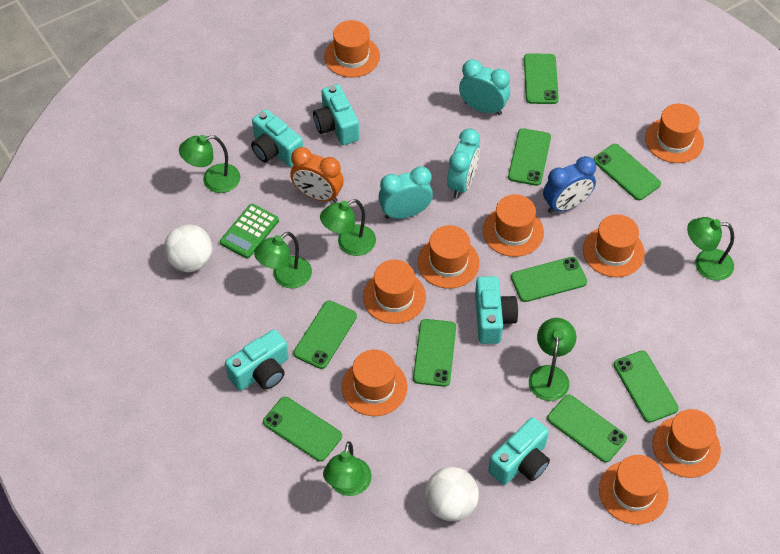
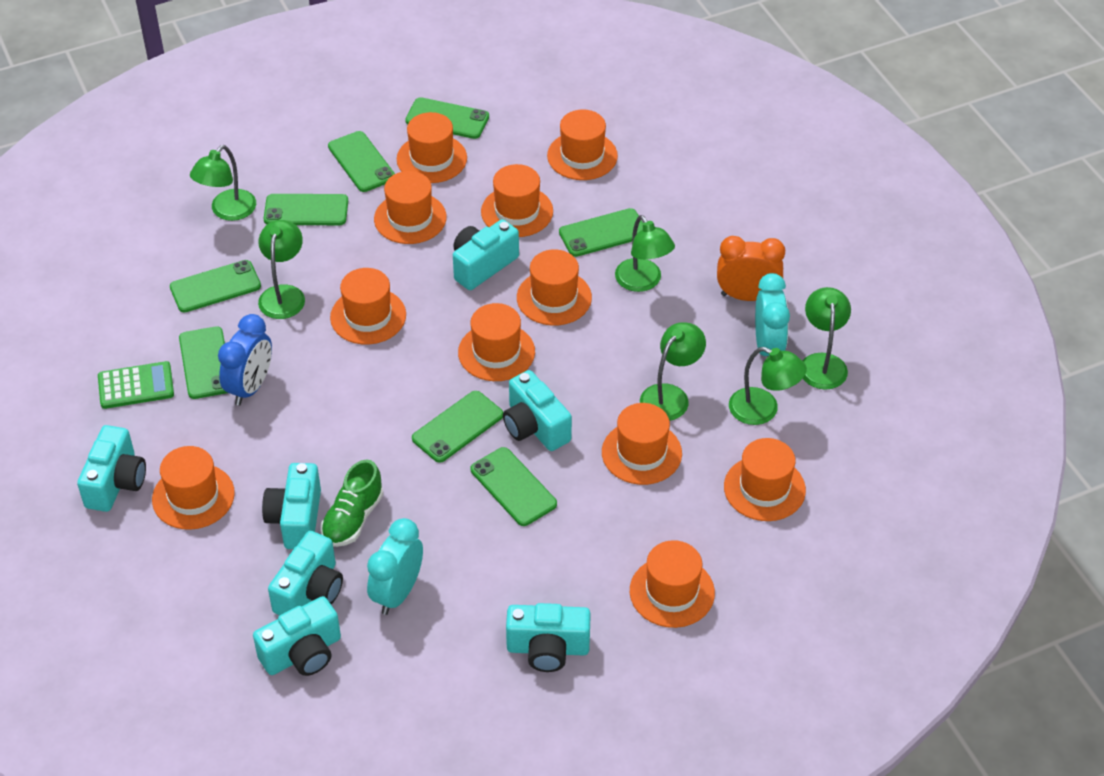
green phone: 9 -> 8
green shoe: 0 -> 1
orange hat: 9 -> 11
turquoise camera: 5 -> 7
turquoise clock: 3 -> 2
white ball: 2 -> 0

